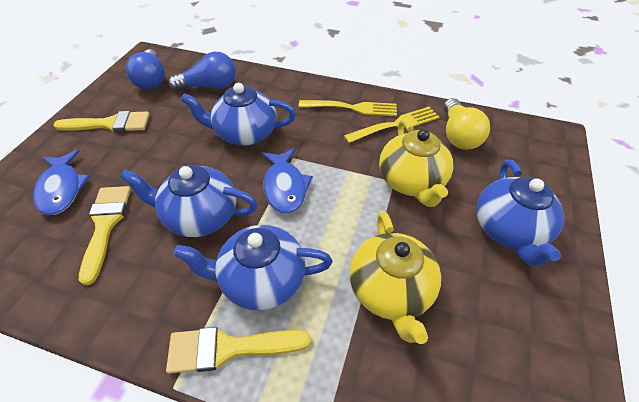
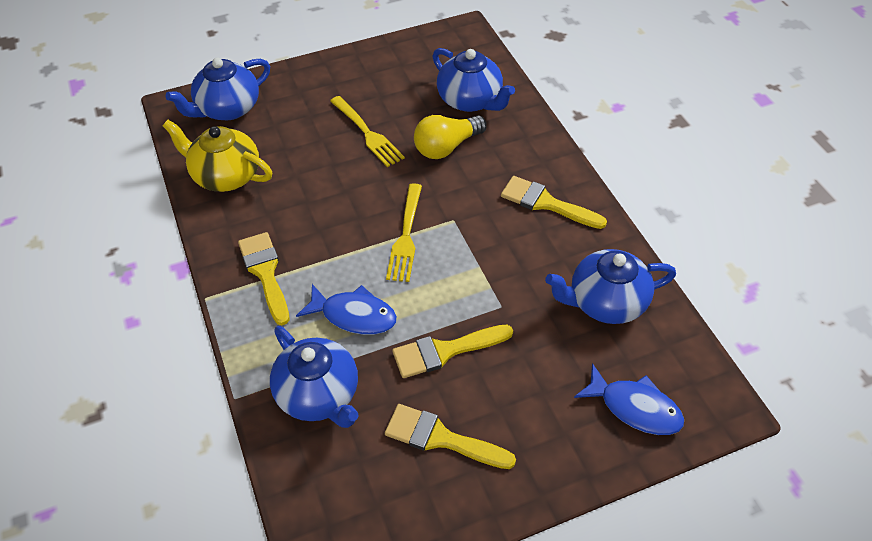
blue light bulb: 2 -> 0
yellow brush: 3 -> 4
yellow teapot: 2 -> 1

